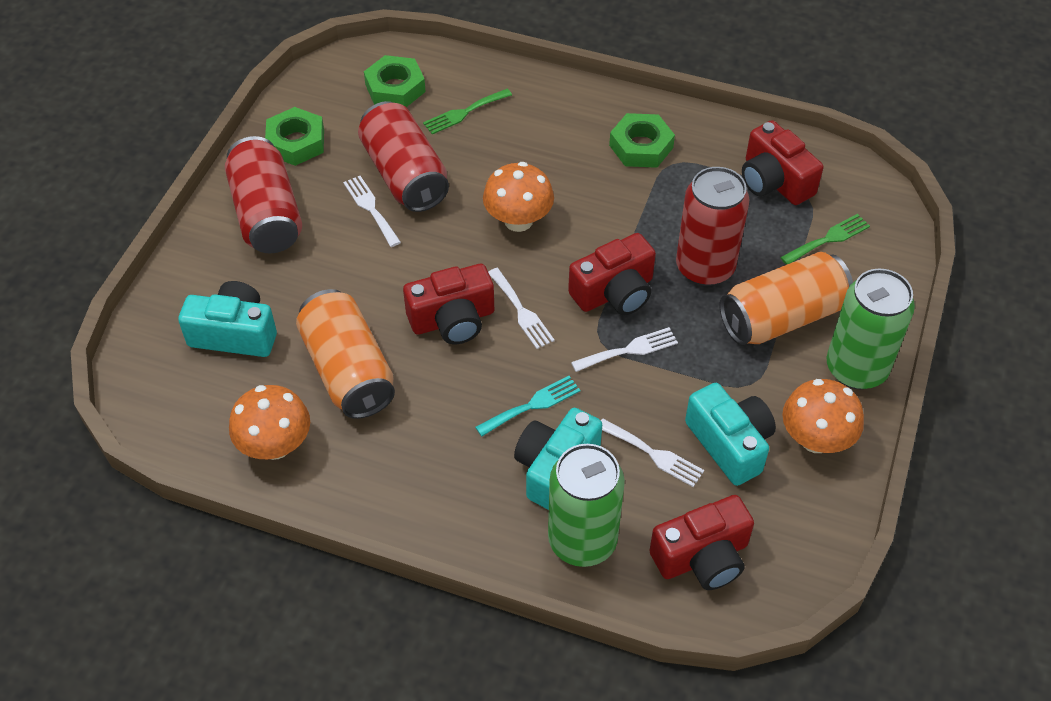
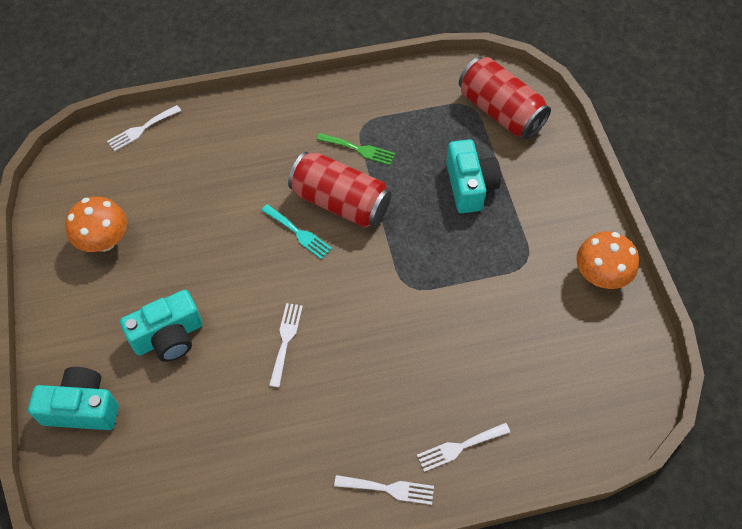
green can: 2 -> 0
green fork: 2 -> 1
green nut: 3 -> 0
orange can: 2 -> 0
orange mushroom: 3 -> 2
red camera: 4 -> 0
red can: 3 -> 2

